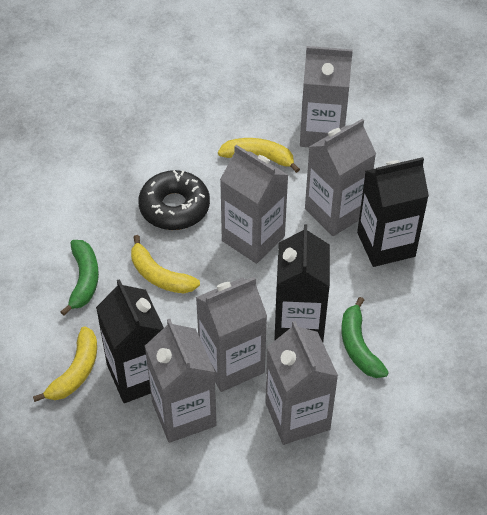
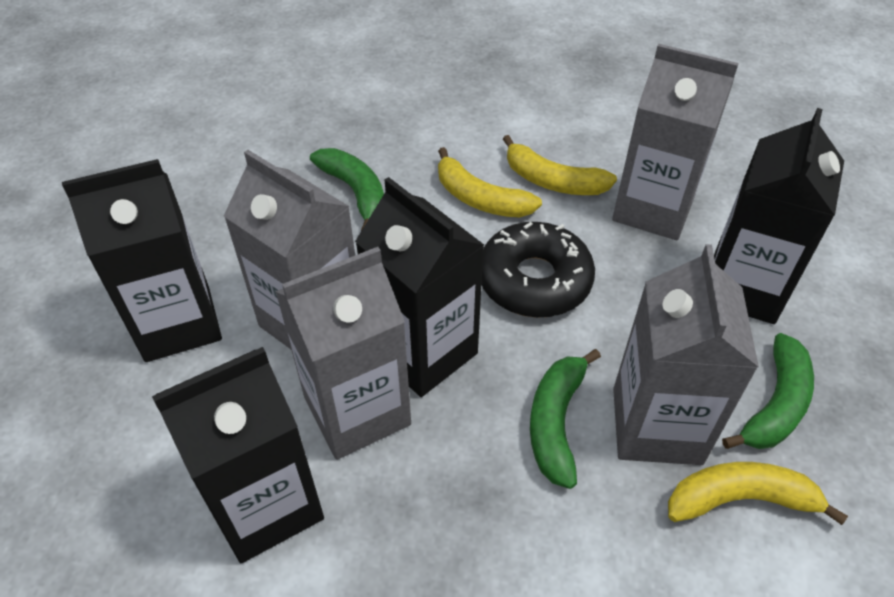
black carton: 3 -> 4
green banana: 2 -> 3
grey carton: 6 -> 4

